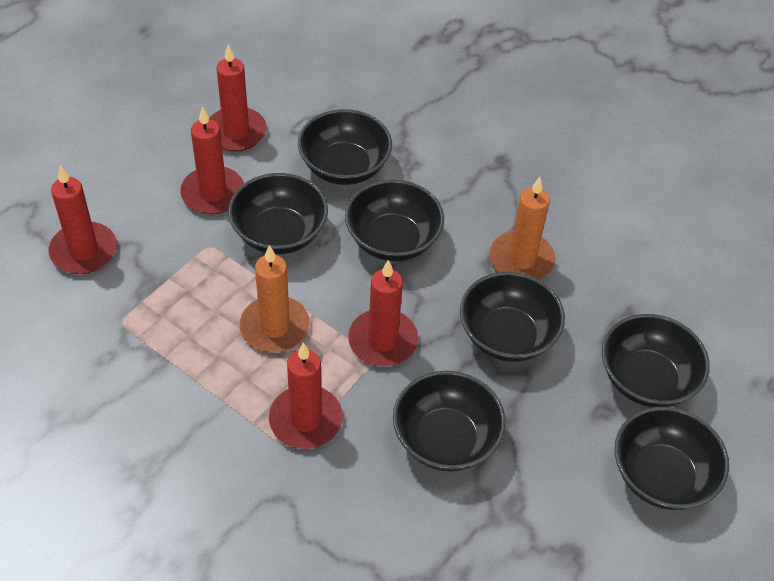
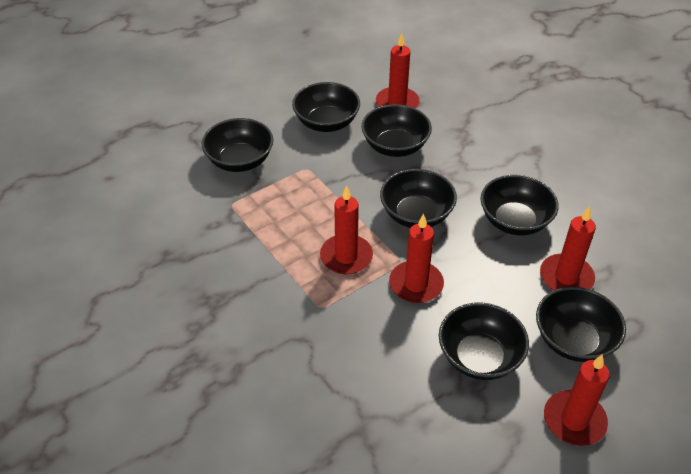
orange candle: 2 -> 0

